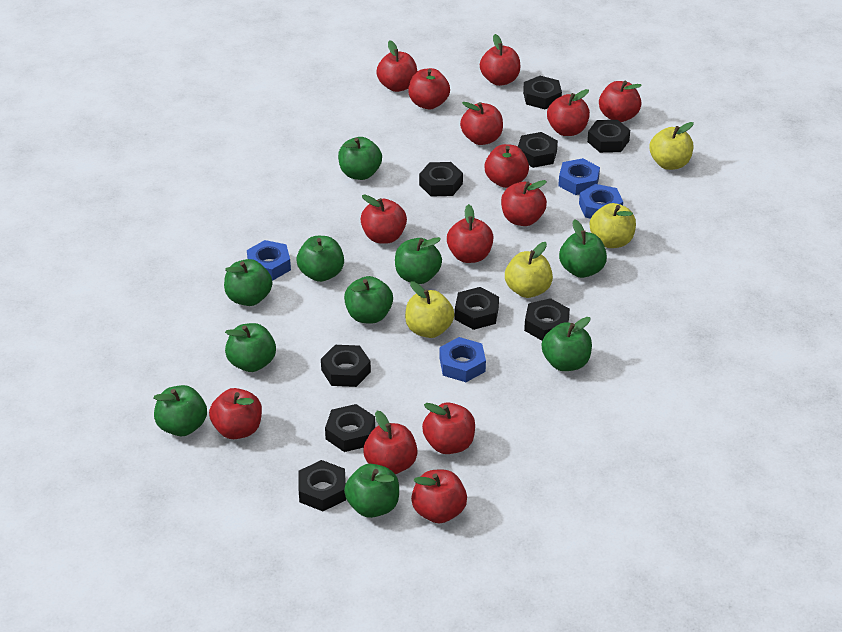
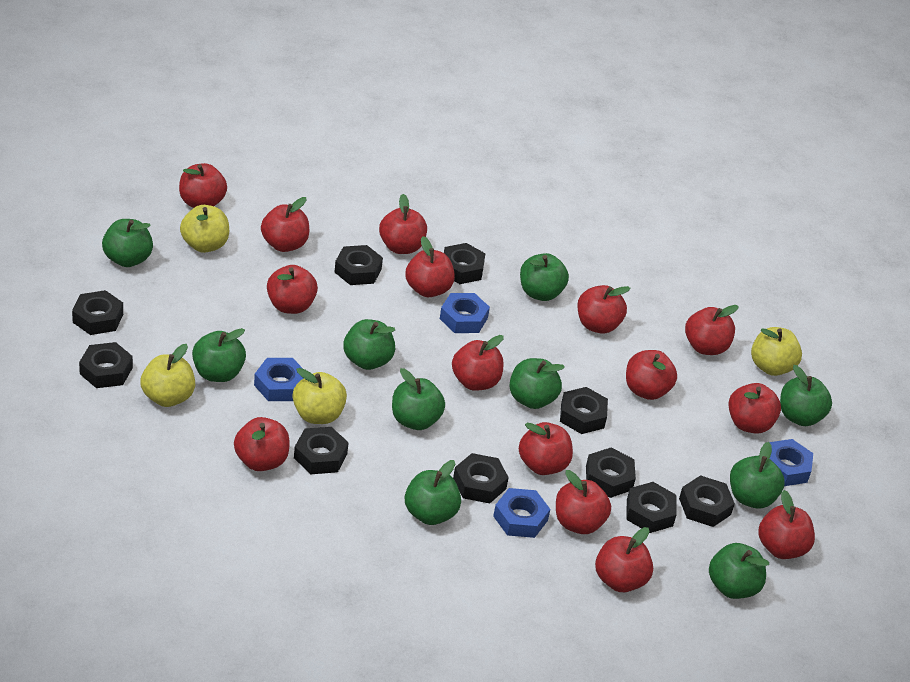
black nut: 9 -> 10
red apple: 14 -> 15

